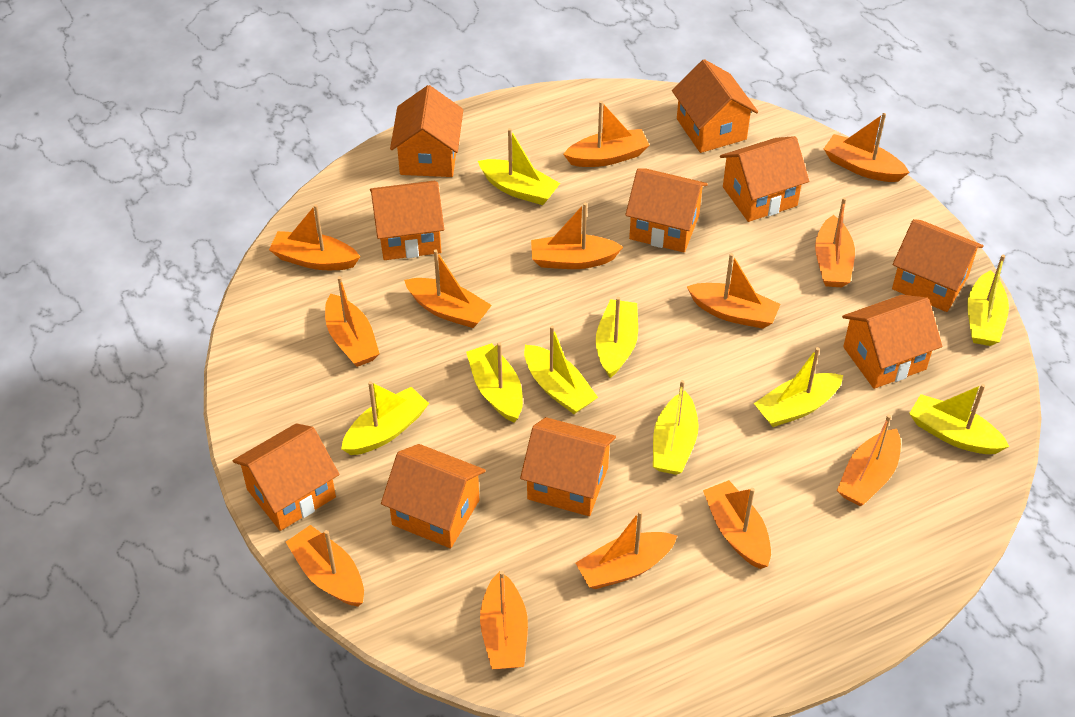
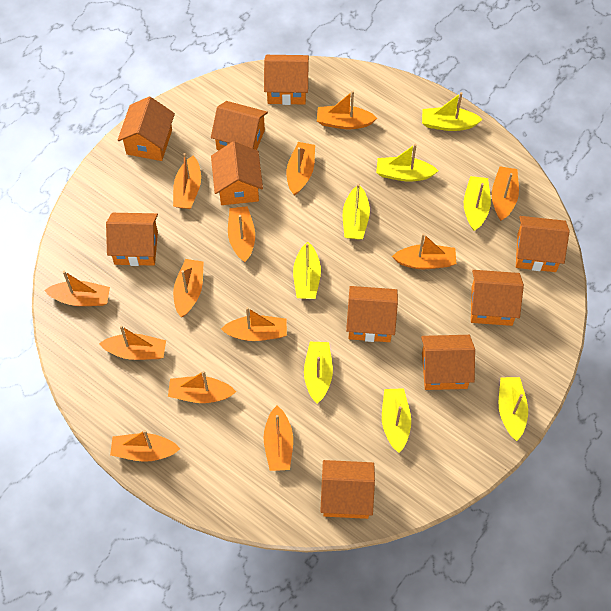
yellow boat: 9 -> 8

